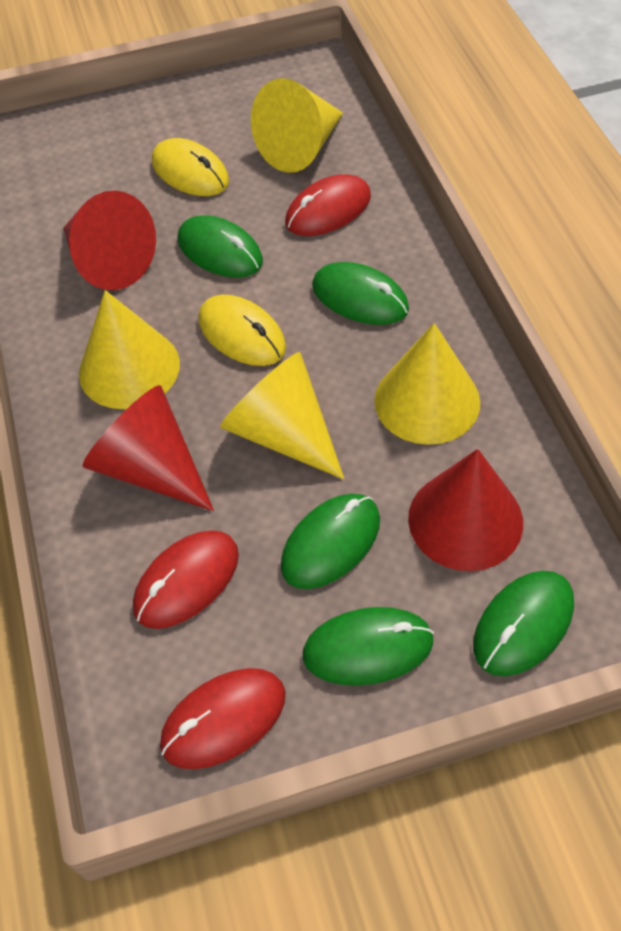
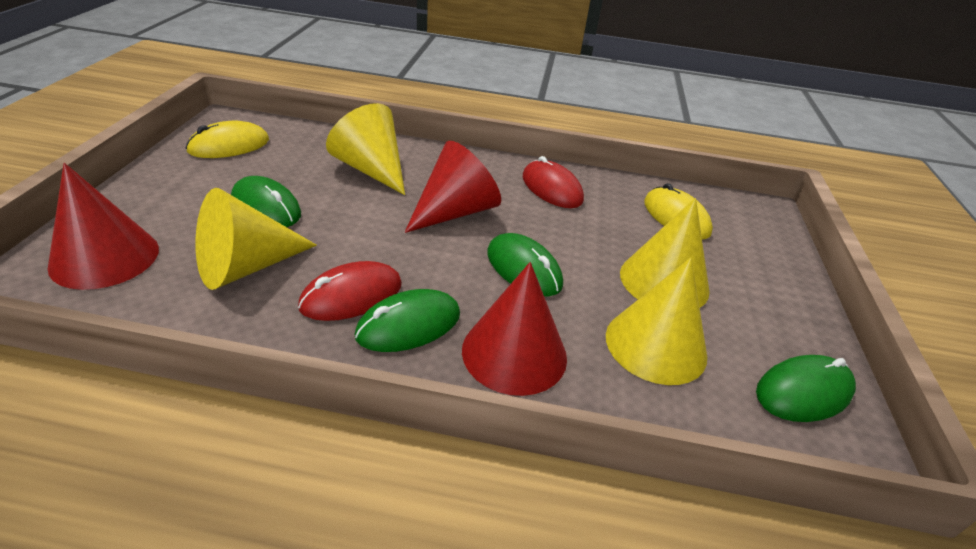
green mouse: 5 -> 4
red mouse: 3 -> 2

